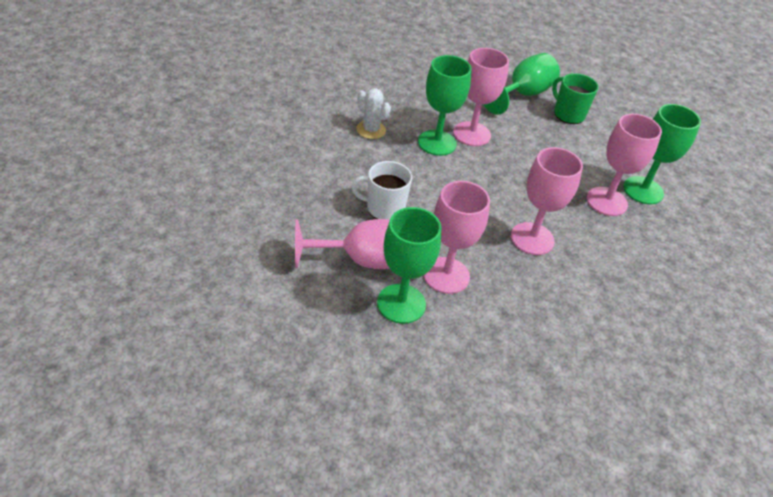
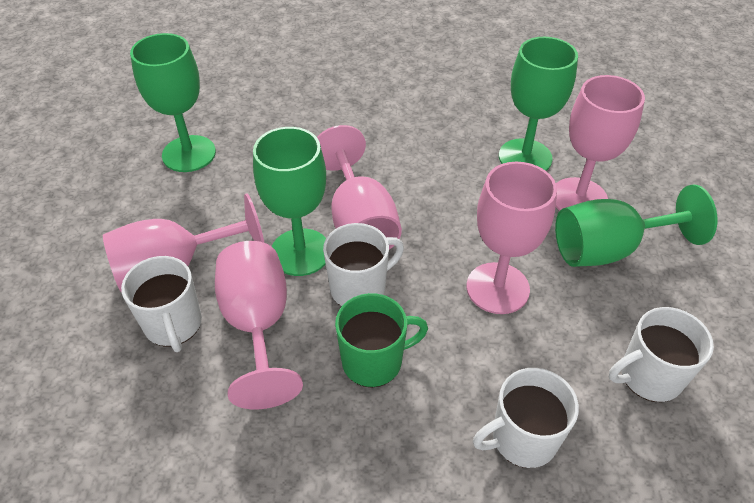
white cactus: 1 -> 0
white mug: 1 -> 4

